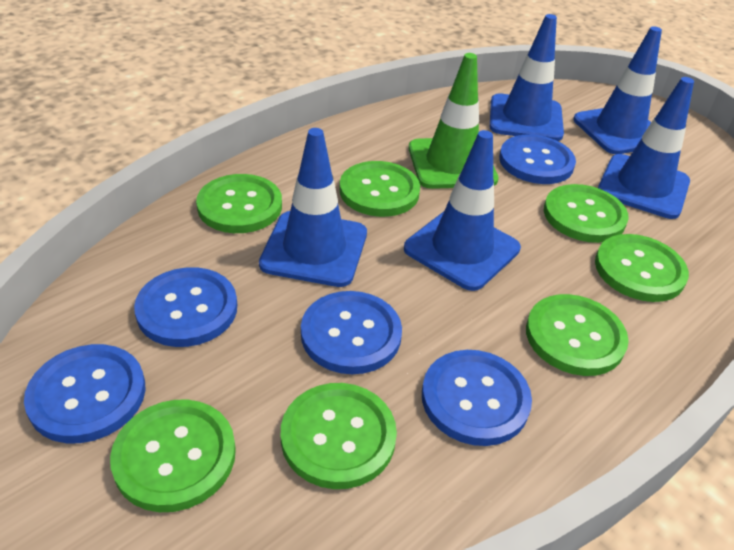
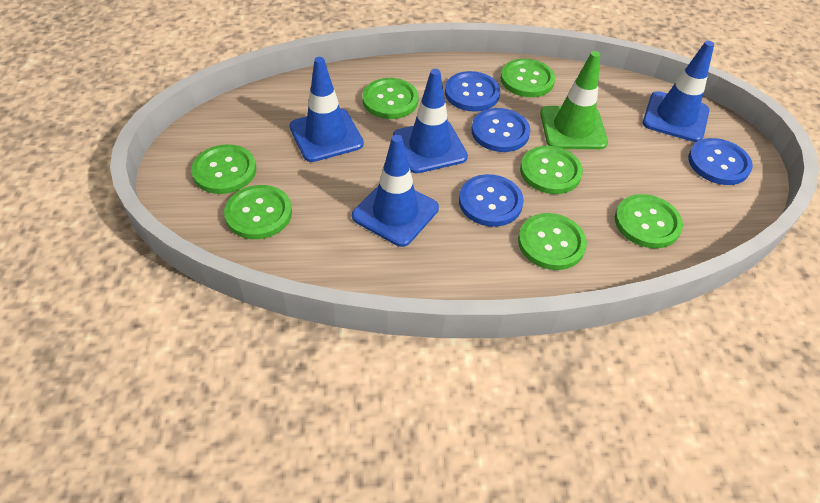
blue button: 5 -> 4
blue traffic cone: 5 -> 4

